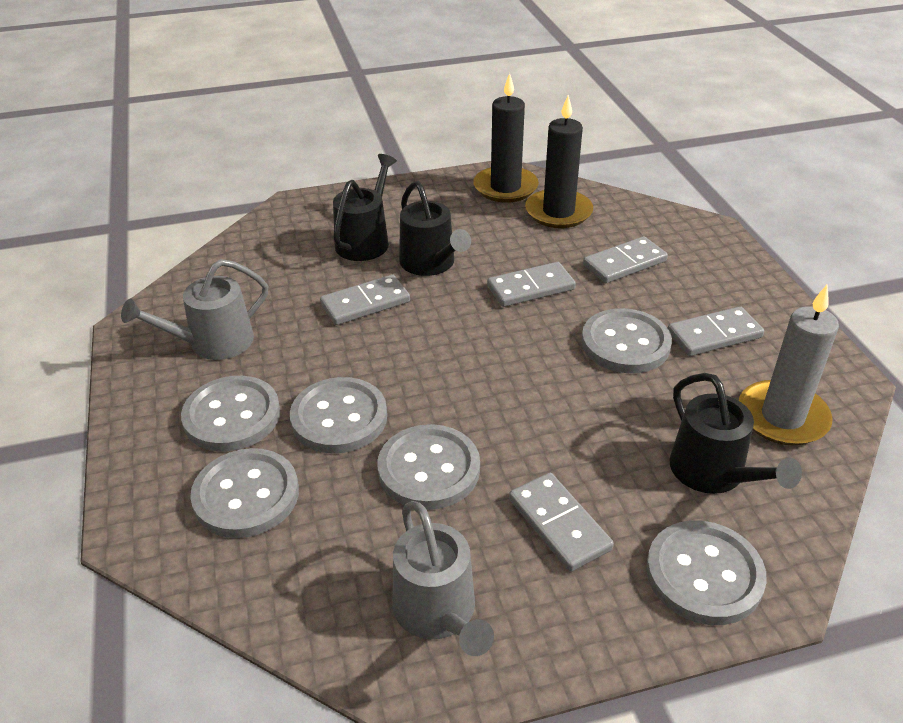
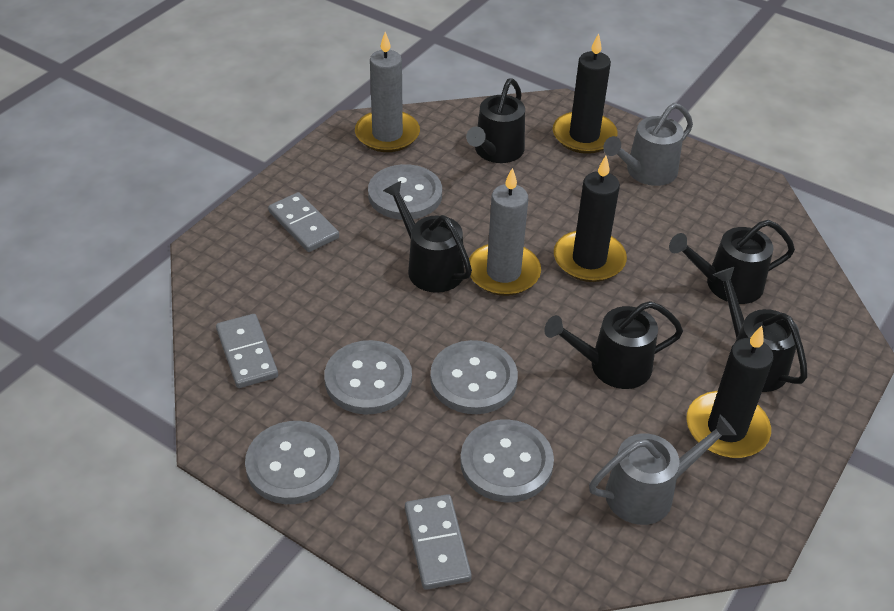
black candle: 2 -> 3
black watering can: 3 -> 5
grey button: 6 -> 5
grey candle: 1 -> 2
grey domino: 5 -> 3

